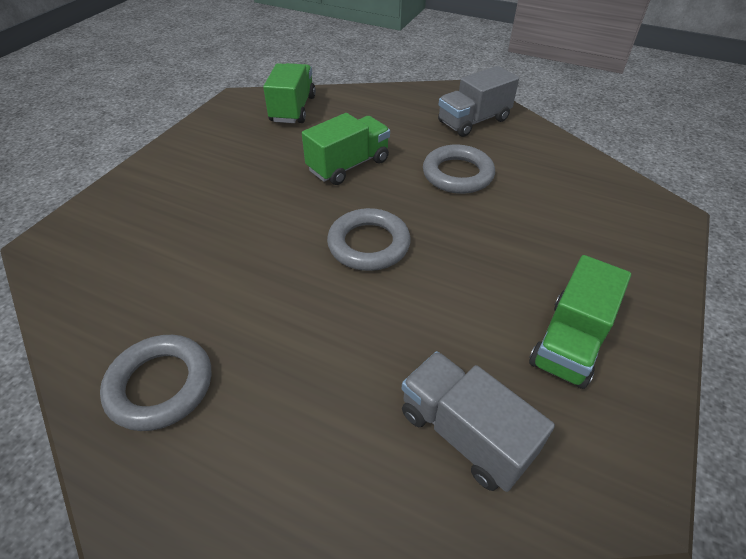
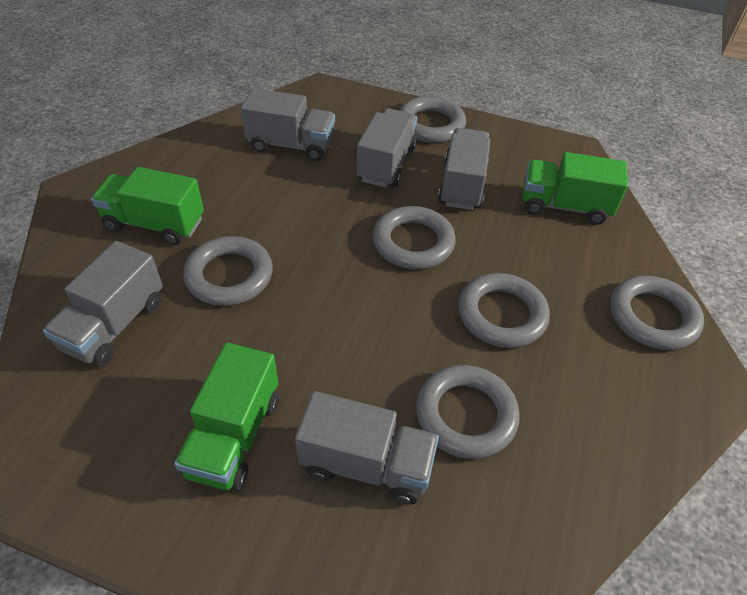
grey ring: 3 -> 6
grey truck: 2 -> 5

